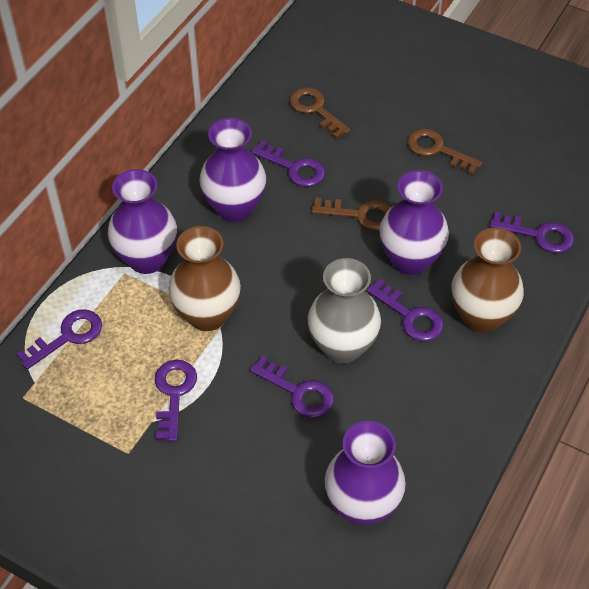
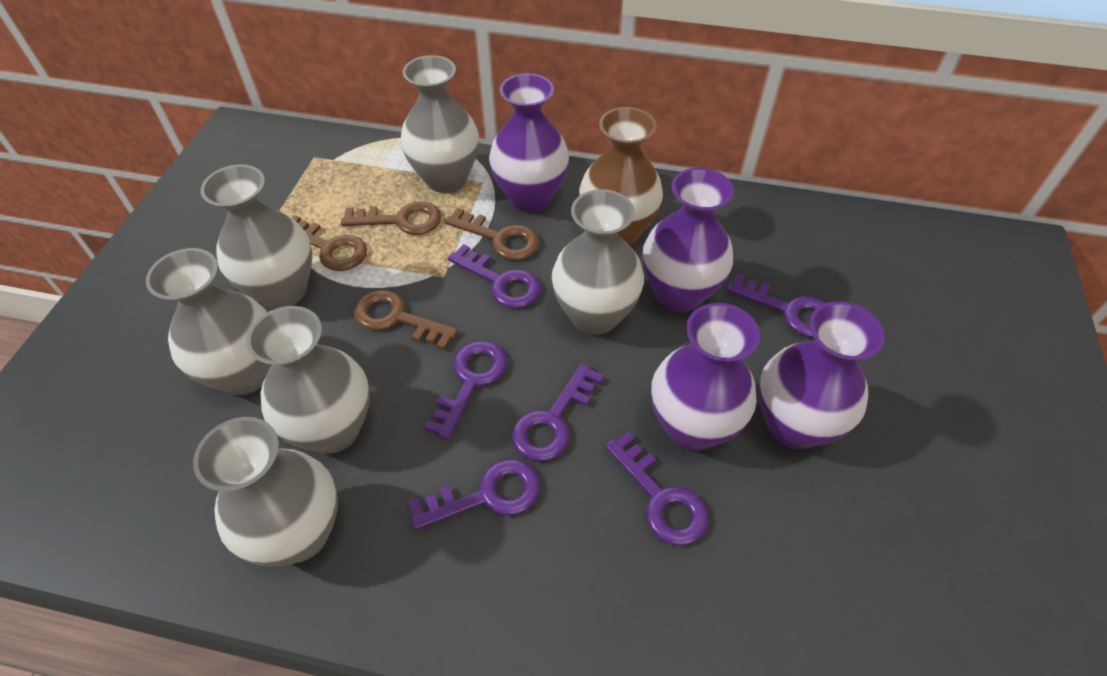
brown key: 3 -> 4
brown vase: 2 -> 1
grey vase: 1 -> 6

